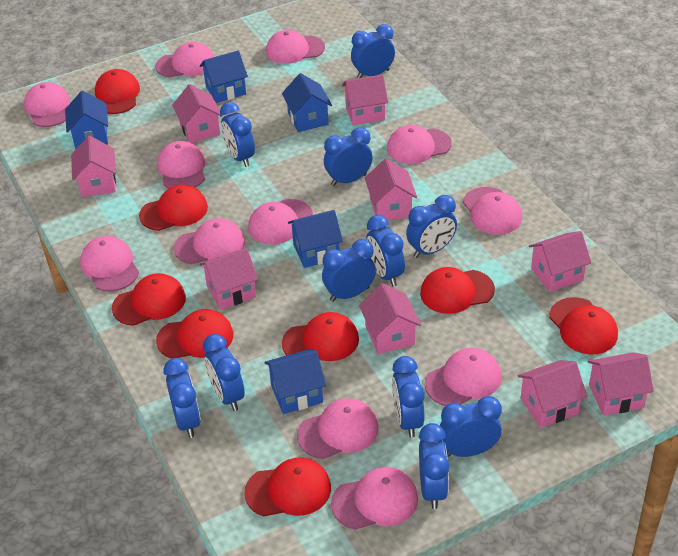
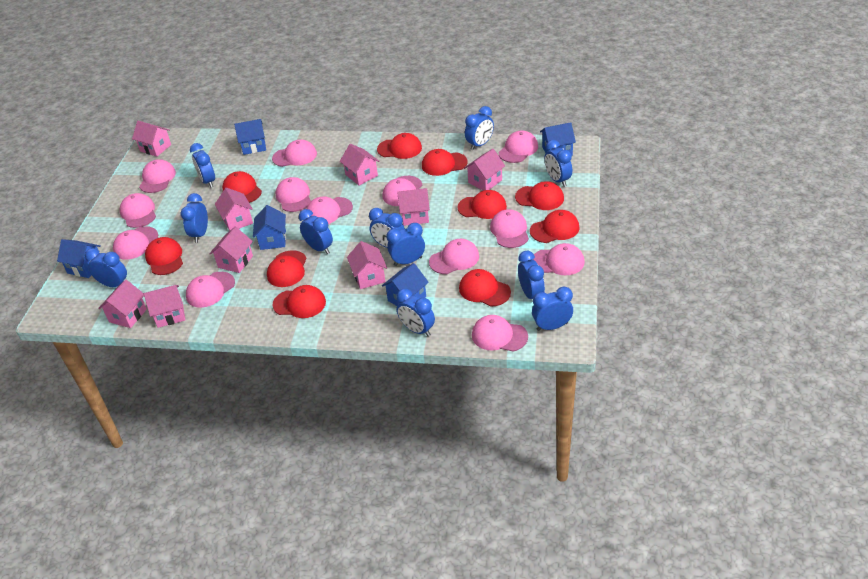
pink cap: 12 -> 13
red cap: 8 -> 10

